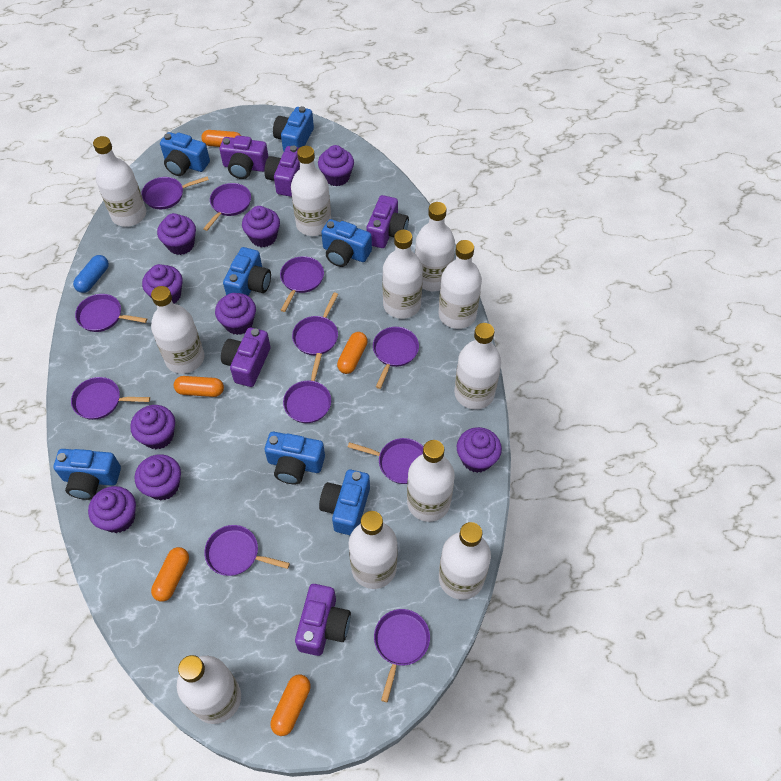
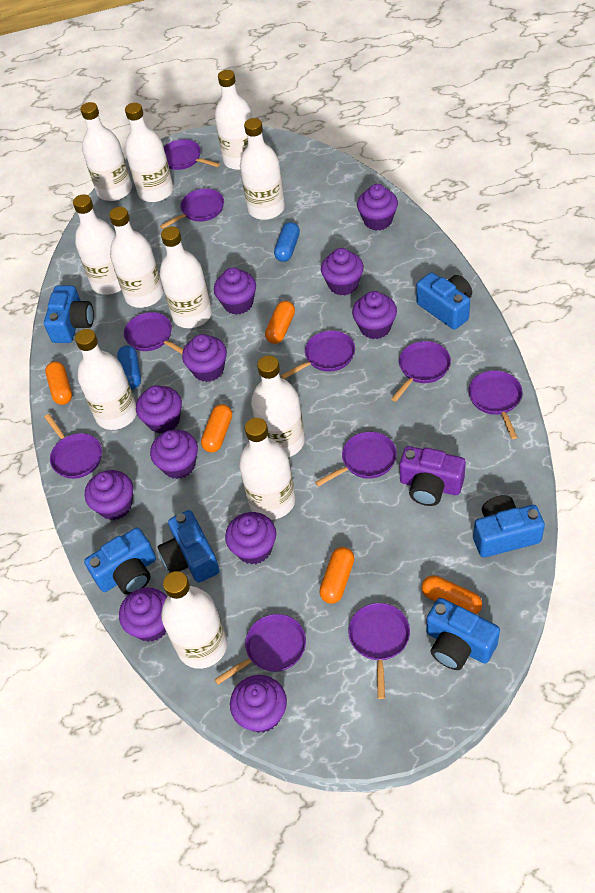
blue camera: 7 -> 6
blue capsule: 1 -> 2
purple camera: 5 -> 1
purple cupcake: 9 -> 11
purple pan: 11 -> 10

